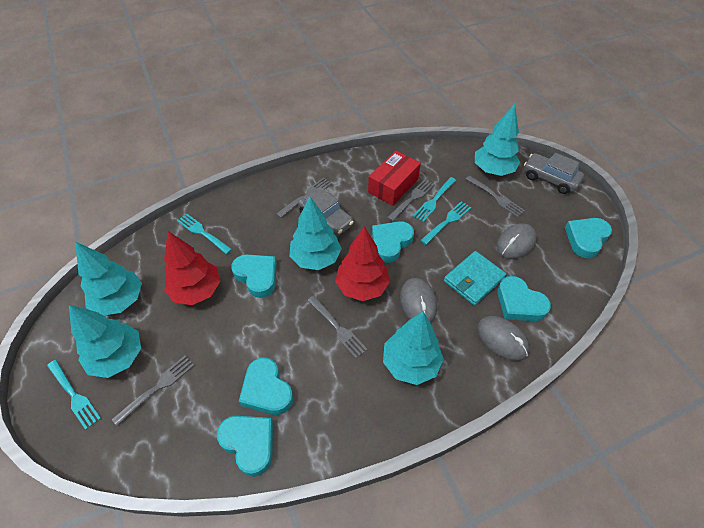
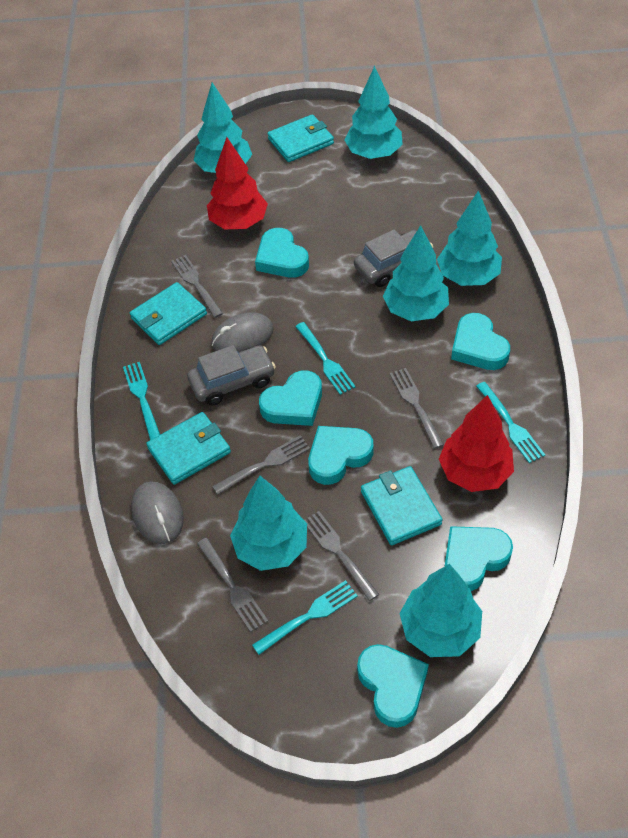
grey mouse: 3 -> 2
red box: 1 -> 0
turquoise tree: 5 -> 6
turquoise wallet: 1 -> 4

